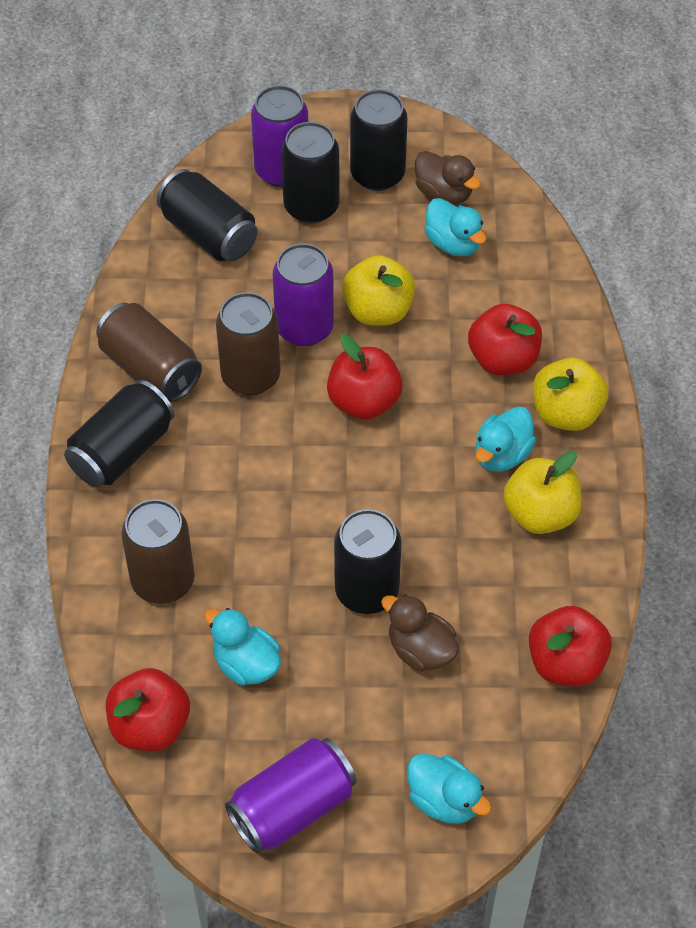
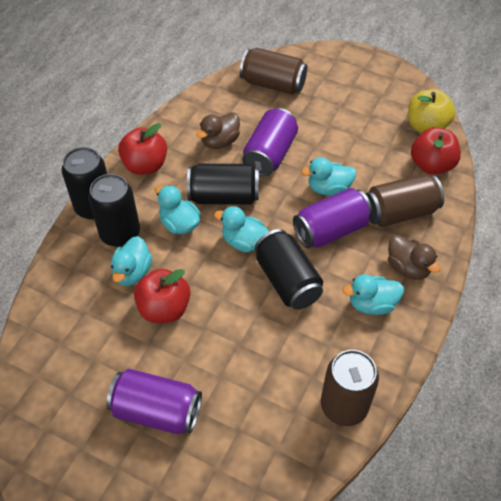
black can: 5 -> 4
red apple: 4 -> 3
turquoise duck: 4 -> 5
yellow apple: 3 -> 1

